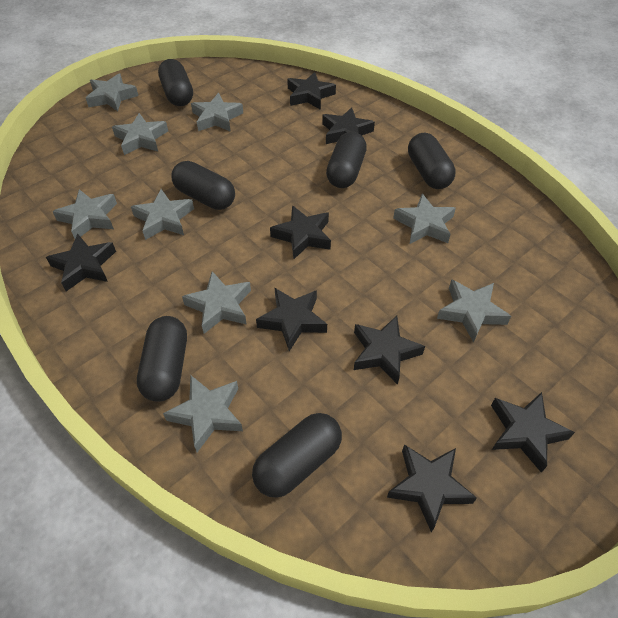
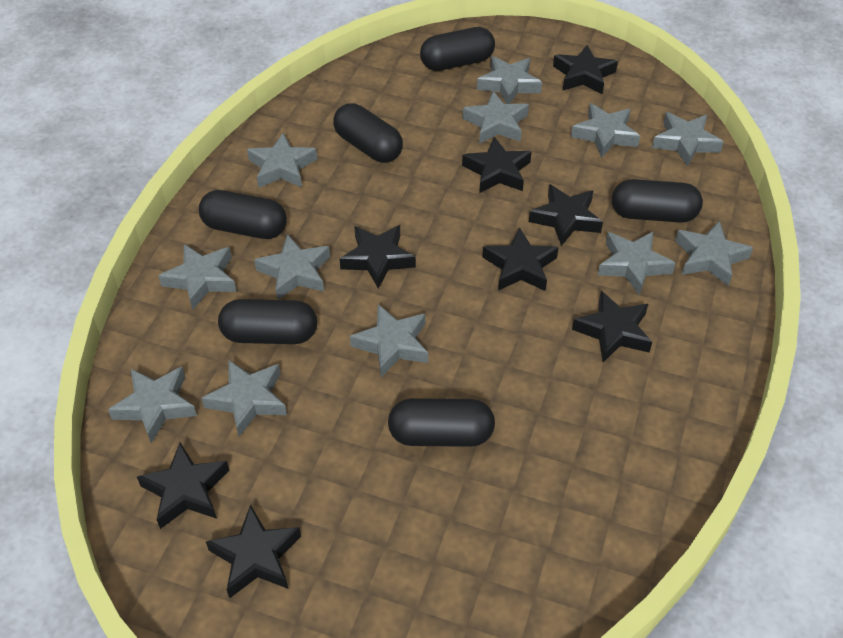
grey star: 9 -> 12

